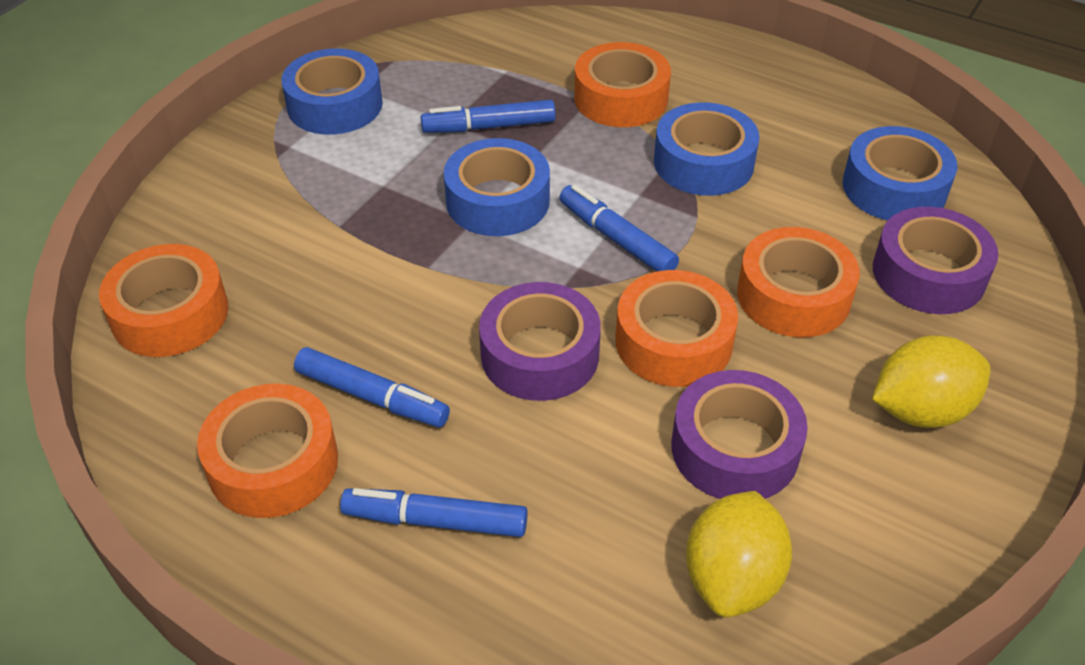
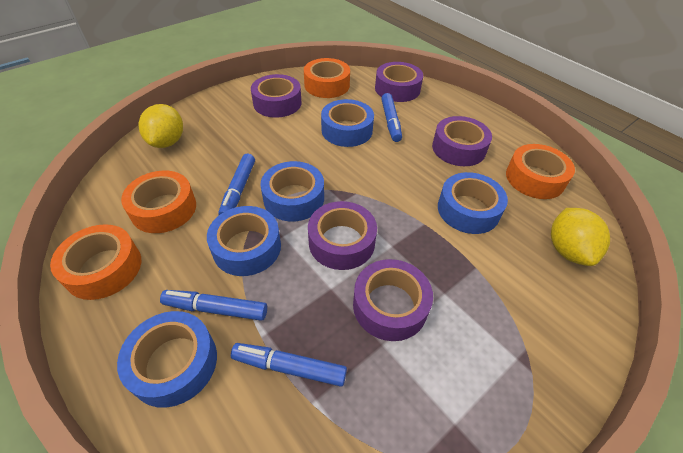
blue tape: 4 -> 5
orange tape: 5 -> 4
purple tape: 3 -> 5

